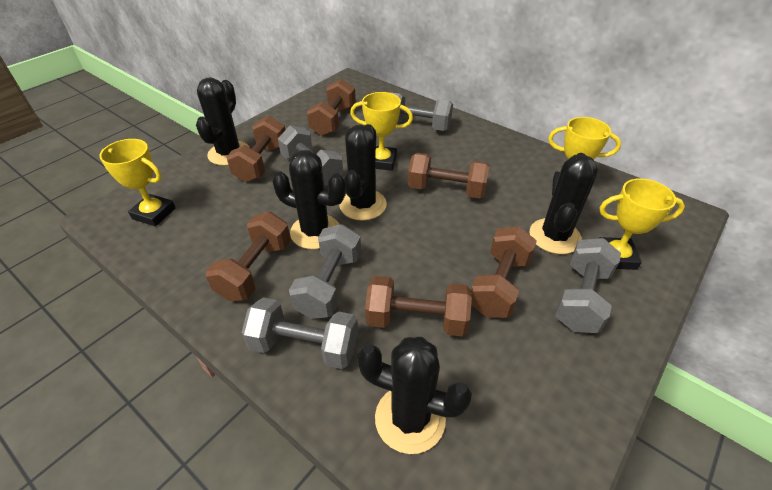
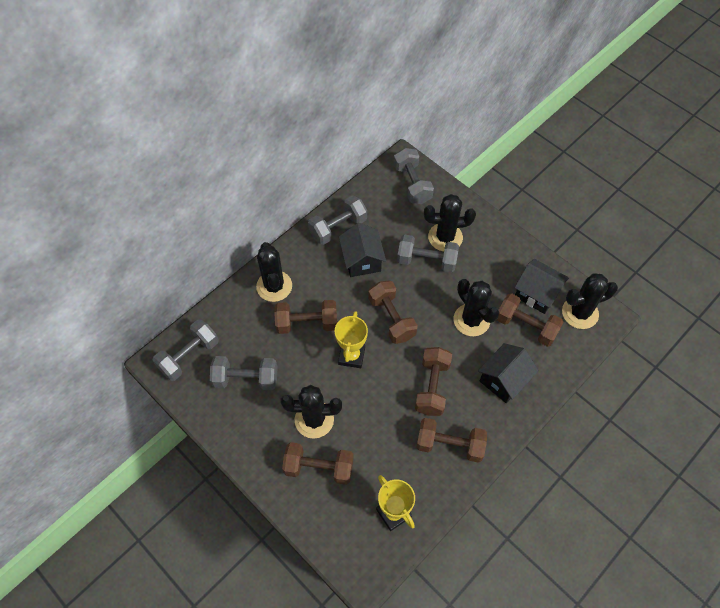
black house: 0 -> 3
yellow trophy: 4 -> 2

